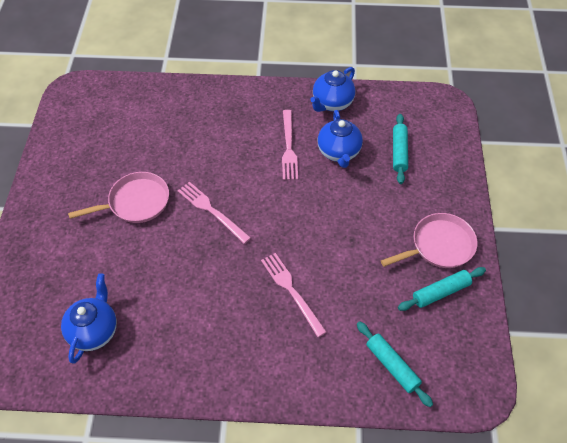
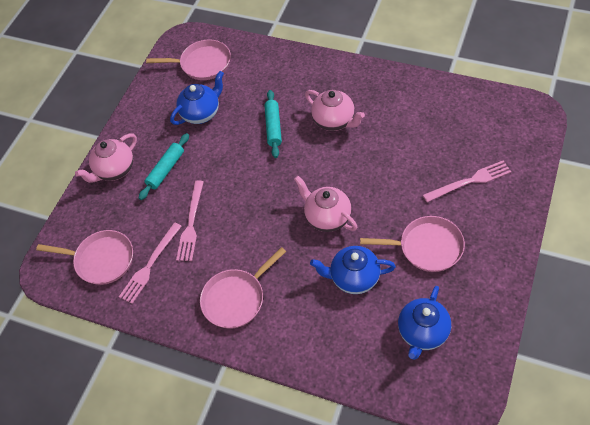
pink pan: 2 -> 4
pink teapot: 0 -> 3
turquoise rolling pin: 3 -> 2

